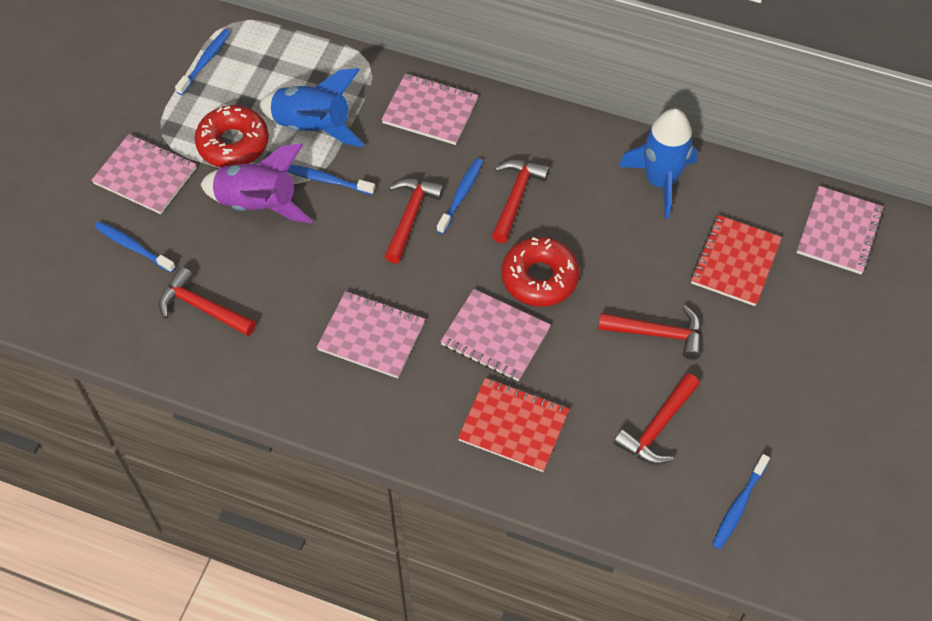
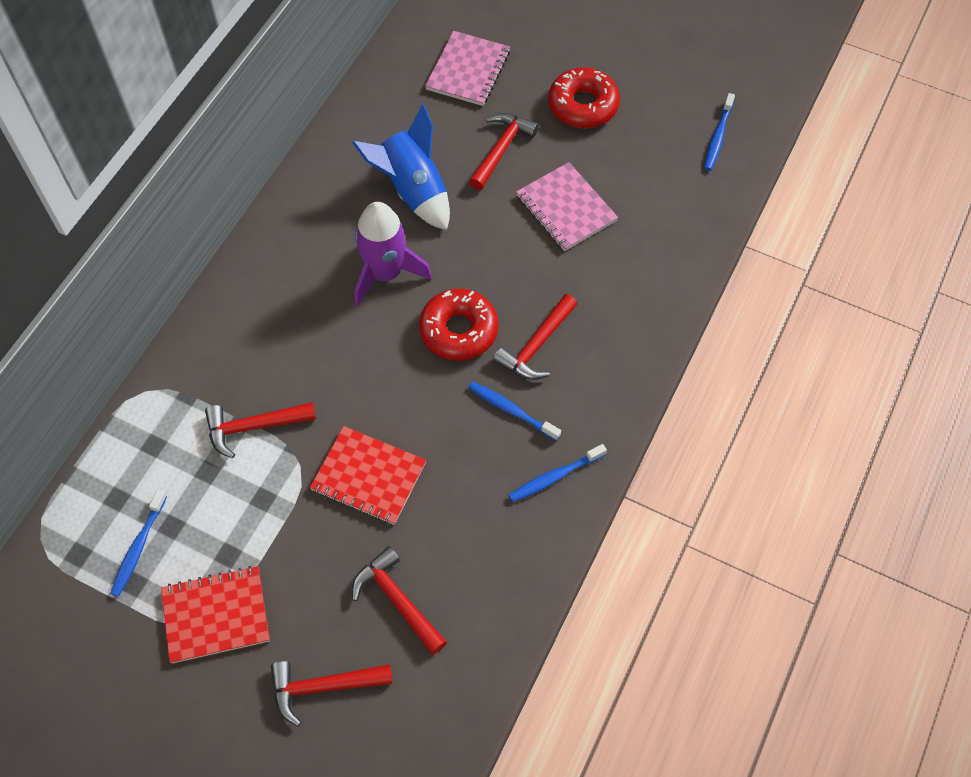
blue rocket: 2 -> 1
blue toothbrush: 5 -> 4
pink notebook: 5 -> 2

